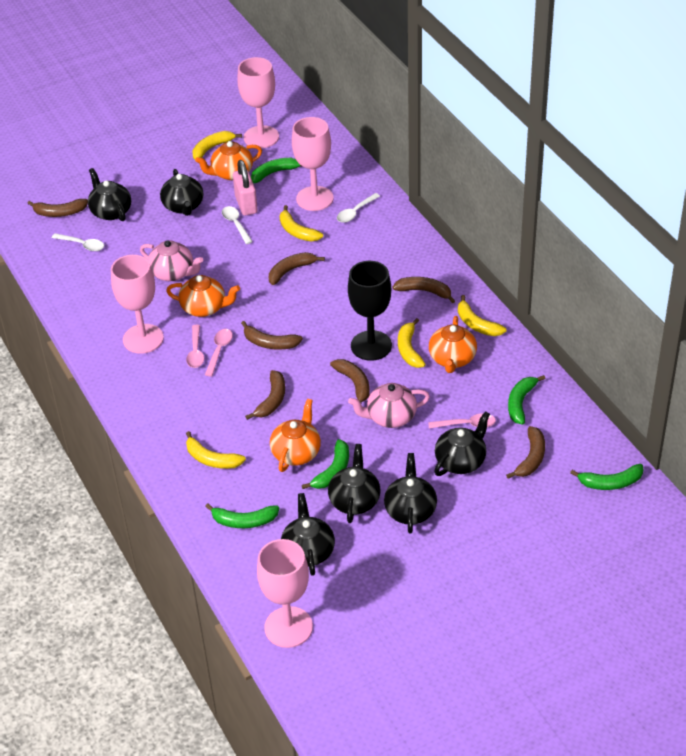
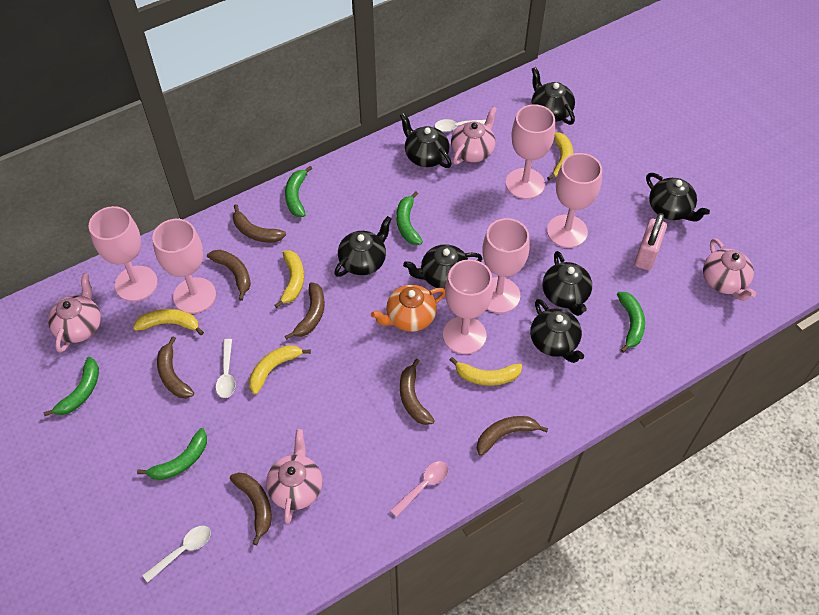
black goblet: 1 -> 0
black teapot: 6 -> 7
orange teapot: 4 -> 1
pink goblet: 4 -> 6
pink spoon: 3 -> 1
pink teapot: 2 -> 4

